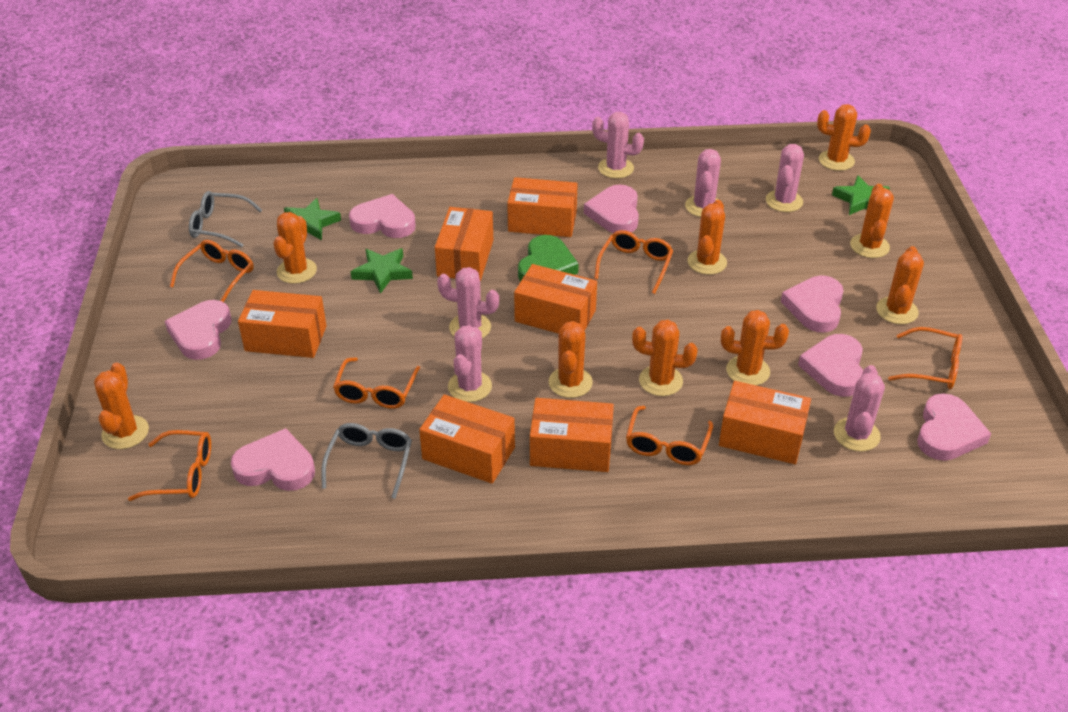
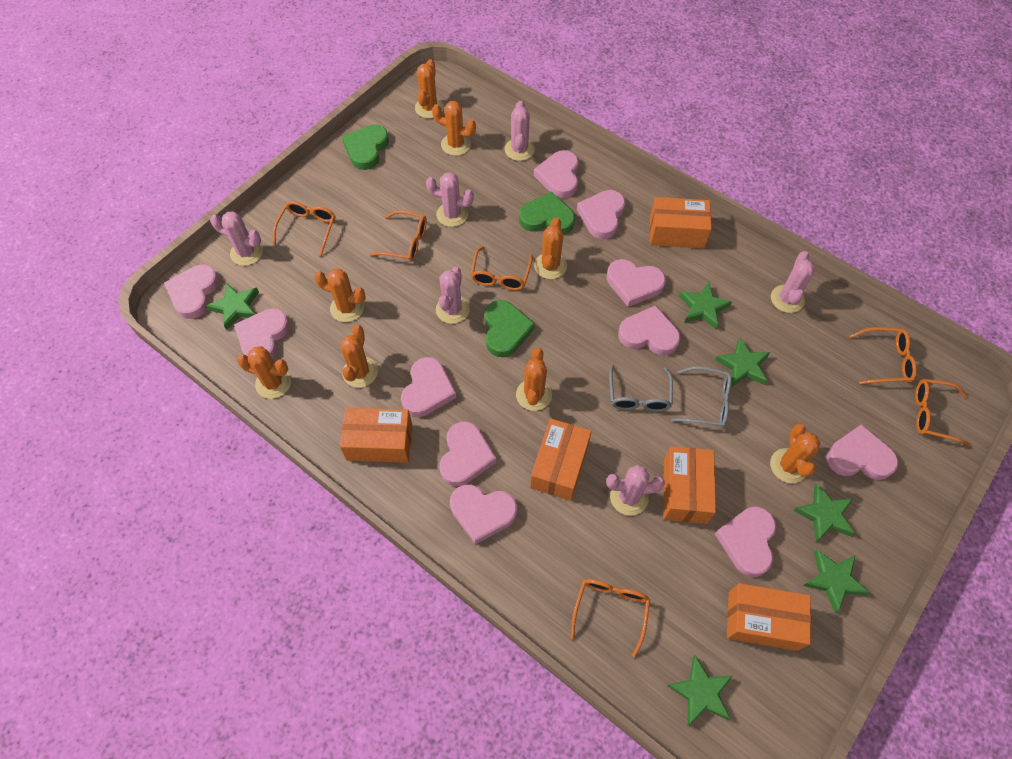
green heart: 1 -> 3
green star: 3 -> 6
orange box: 7 -> 5
orange cactus: 9 -> 8
pink heart: 7 -> 11

